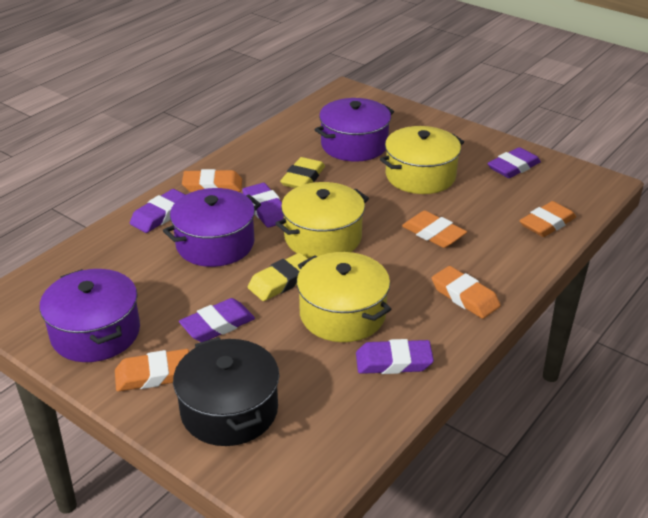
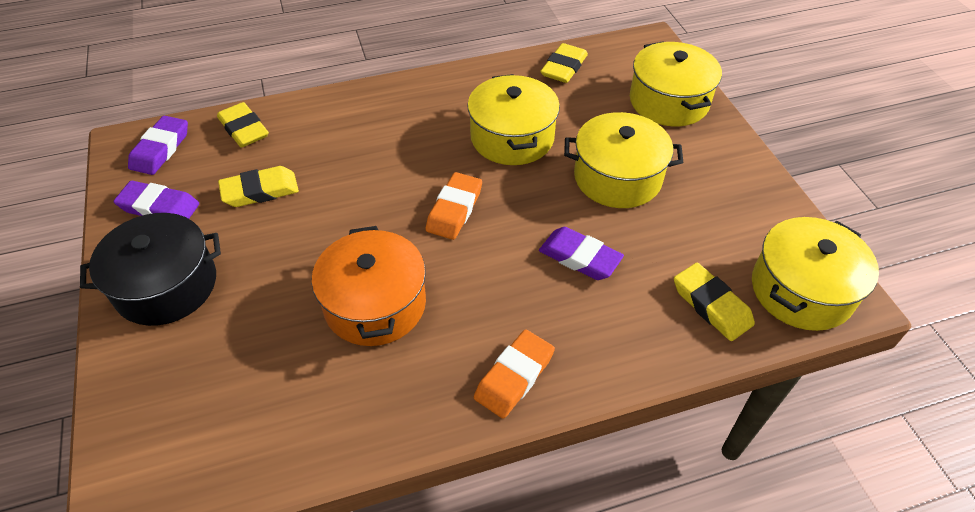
orange eraser: 5 -> 2
orange pot: 0 -> 1
purple eraser: 5 -> 3
purple pot: 3 -> 0
yellow eraser: 2 -> 4
yellow pot: 3 -> 4

